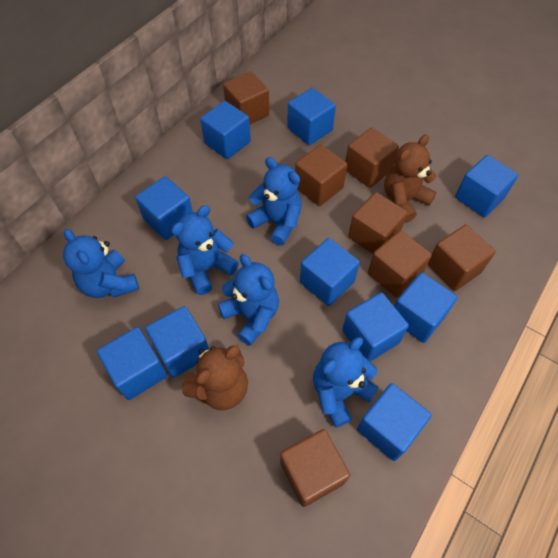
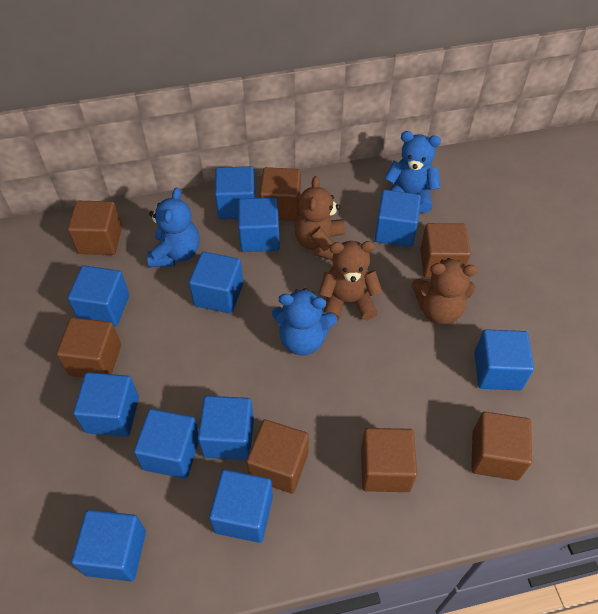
blue cube: 10 -> 11
blue teddy bear: 5 -> 3
brown teddy bear: 2 -> 3

